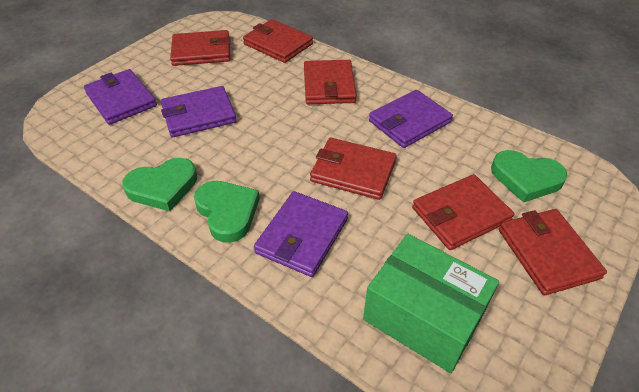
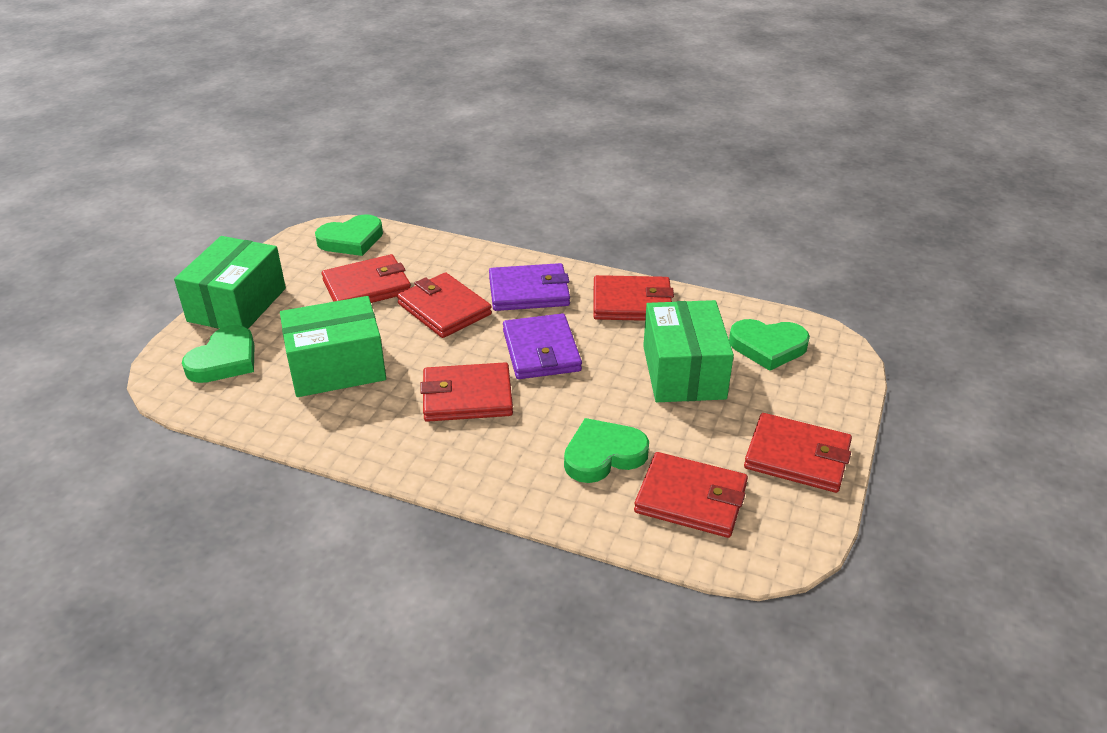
green box: 1 -> 3
green heart: 3 -> 4
purple wallet: 4 -> 2

